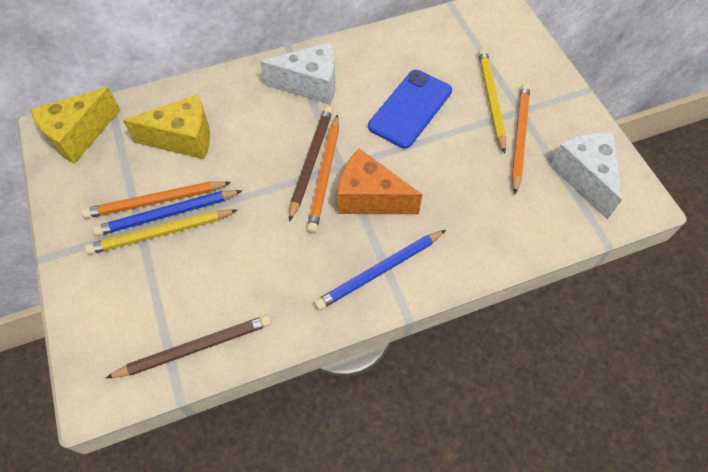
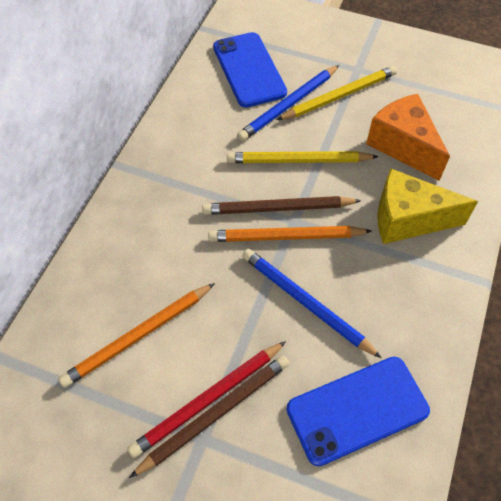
blue phone: 1 -> 2
orange pencil: 3 -> 2
red pencil: 0 -> 1
white cheese: 2 -> 0
yellow cheese: 2 -> 1

